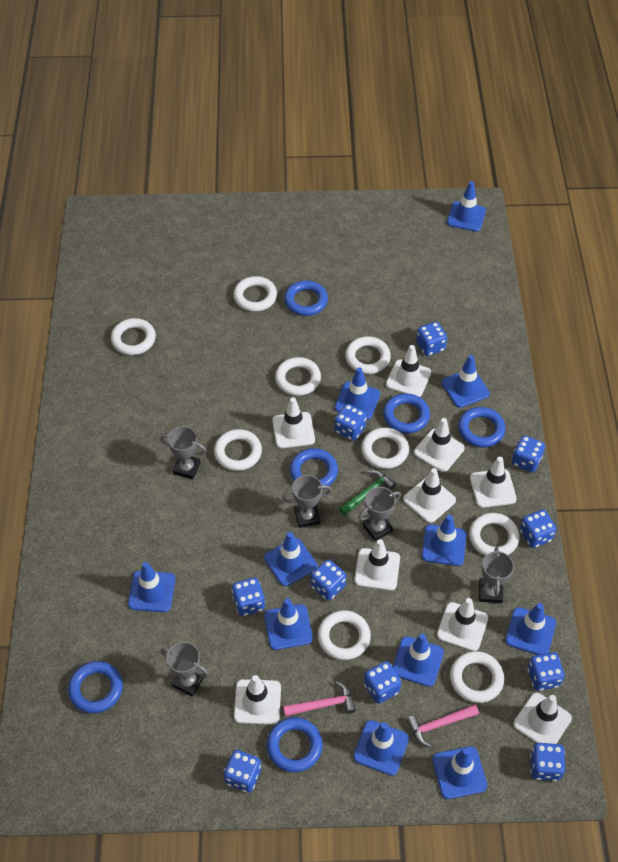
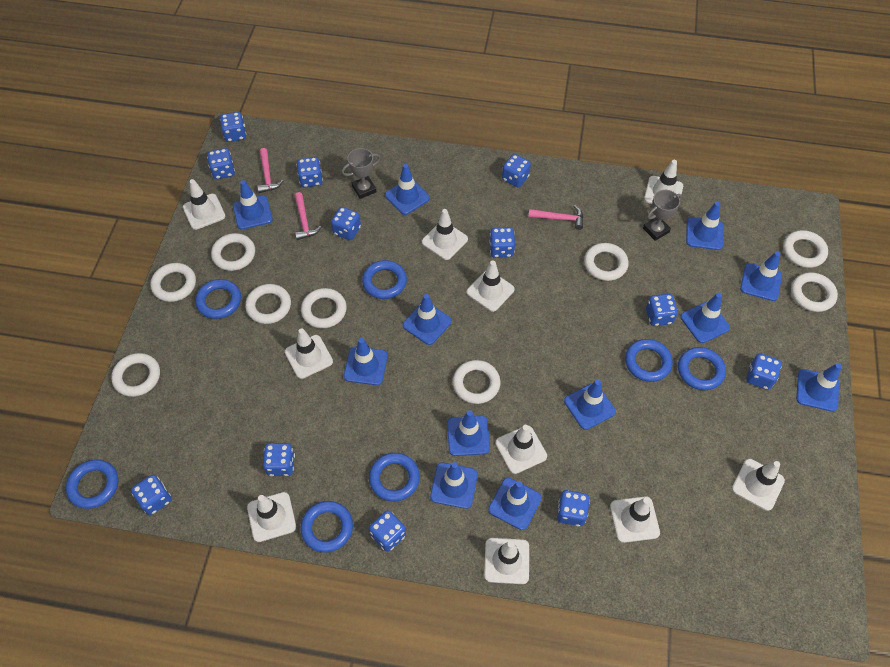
blue dice: 10 -> 12
blue ring: 6 -> 7
blue traffic cone: 11 -> 12
green hammer: 1 -> 0
grey trophy: 5 -> 2
pink hammer: 2 -> 3
white traffic cone: 9 -> 10

